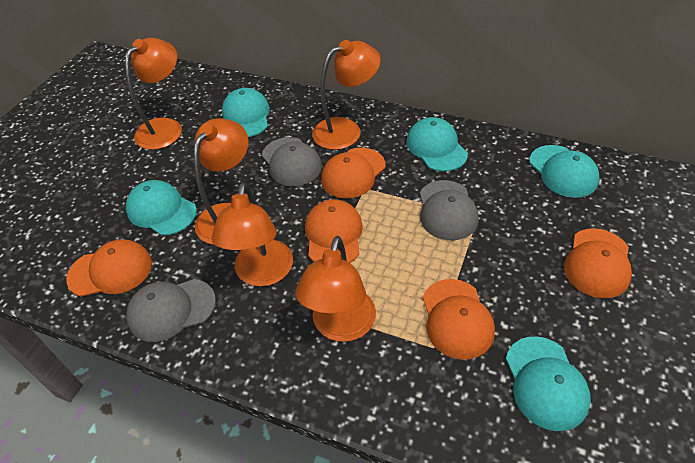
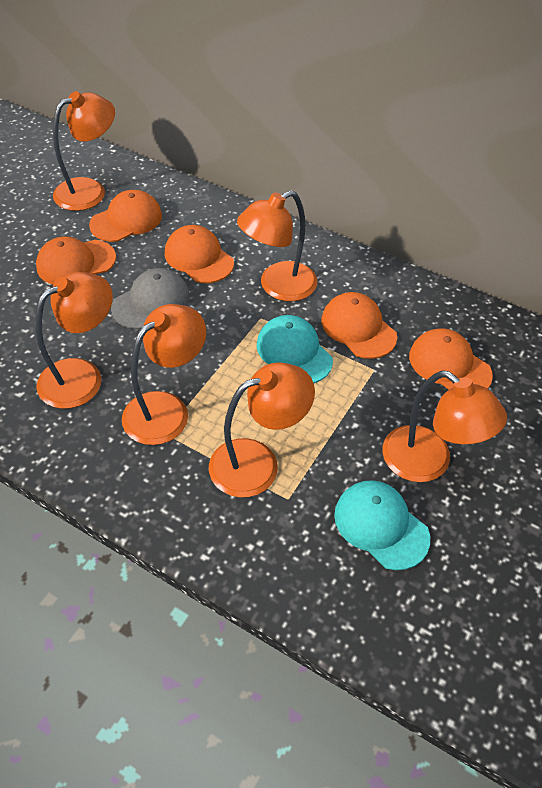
grey cap: 3 -> 1
orange lamp: 5 -> 6
turquoise cap: 5 -> 2

